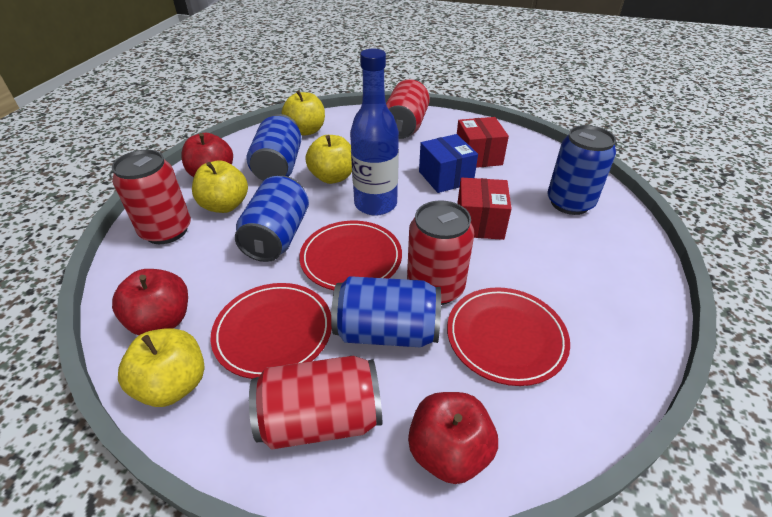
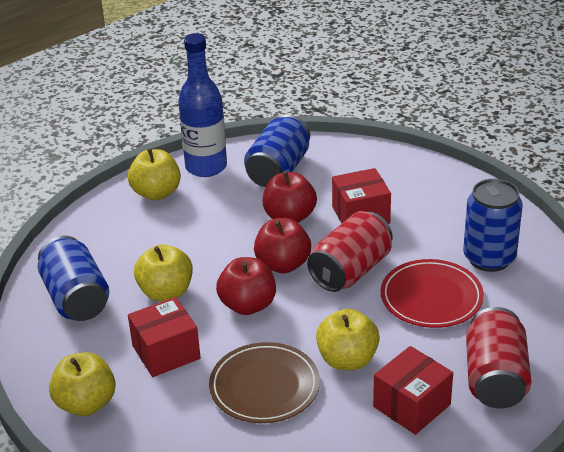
blue box: 1 -> 0
blue can: 4 -> 3
brown plate: 0 -> 1
red box: 2 -> 3
red can: 4 -> 2
red plate: 3 -> 1

